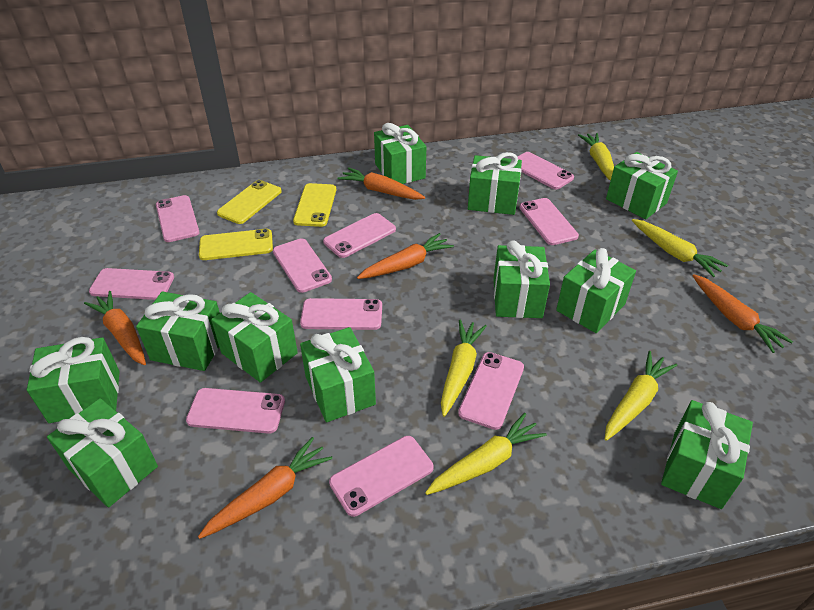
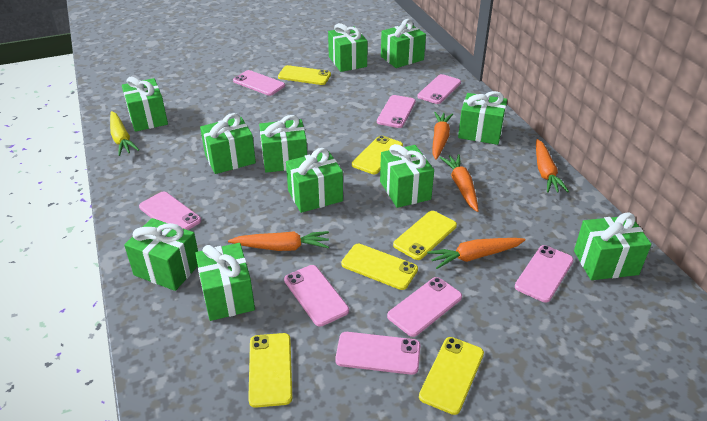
pink phone: 10 -> 8
yellow carrot: 5 -> 1
yellow phone: 3 -> 6

